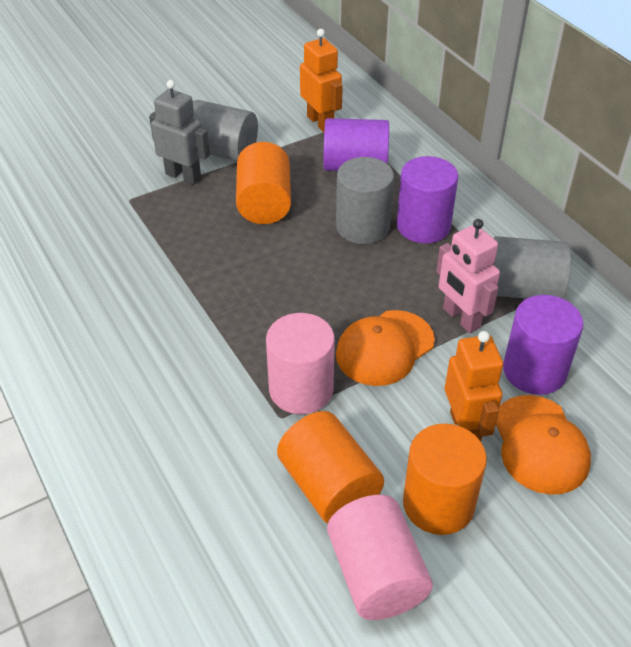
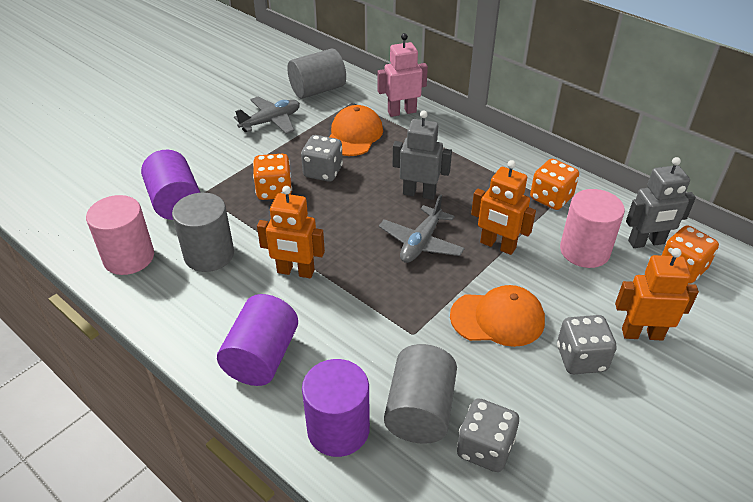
grey dice: 0 -> 3
grey plane: 0 -> 2
grey robot: 1 -> 2
orange cylinder: 3 -> 0
orange dice: 0 -> 3
orange robot: 2 -> 3

